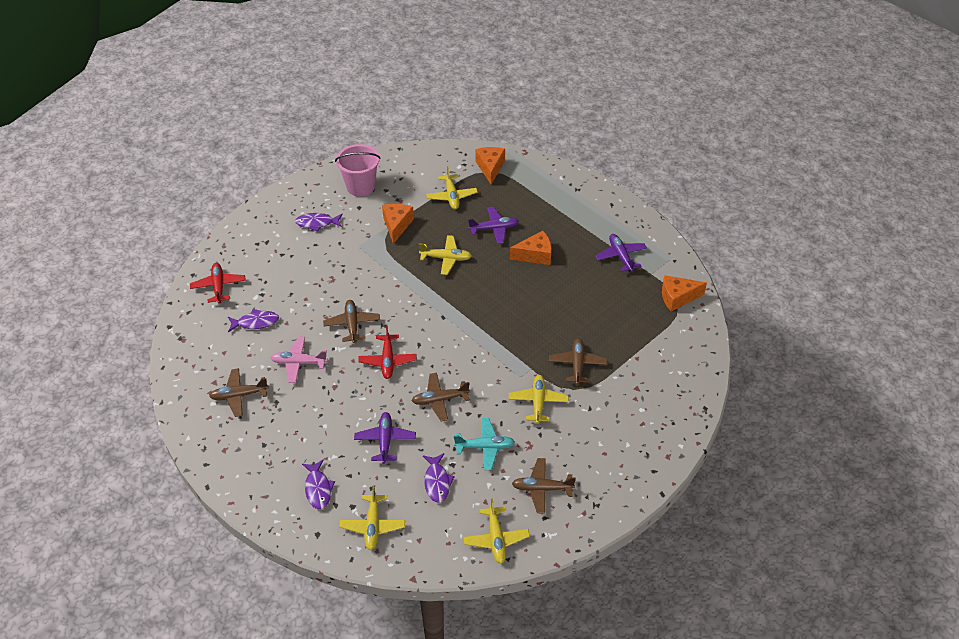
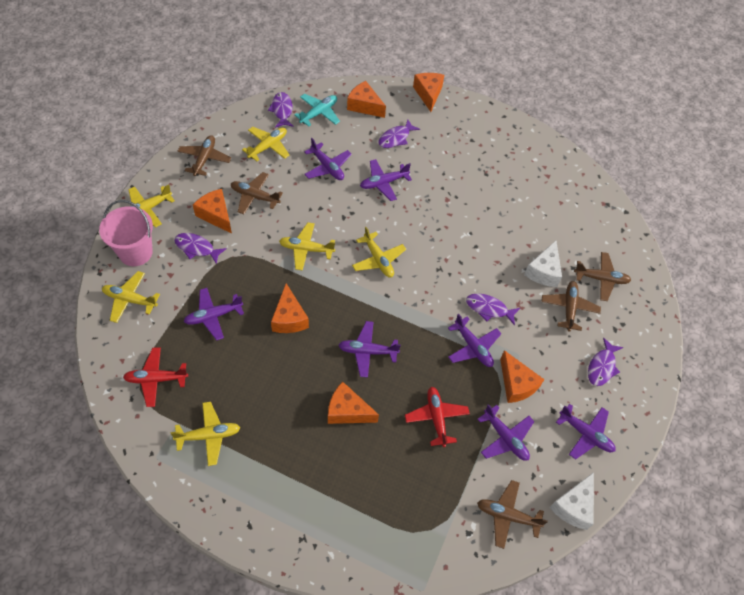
orange cheese: 4 -> 6
pink plane: 1 -> 0
purple fish: 4 -> 5
purple plane: 3 -> 7
white cheese: 0 -> 2
yellow plane: 5 -> 6

